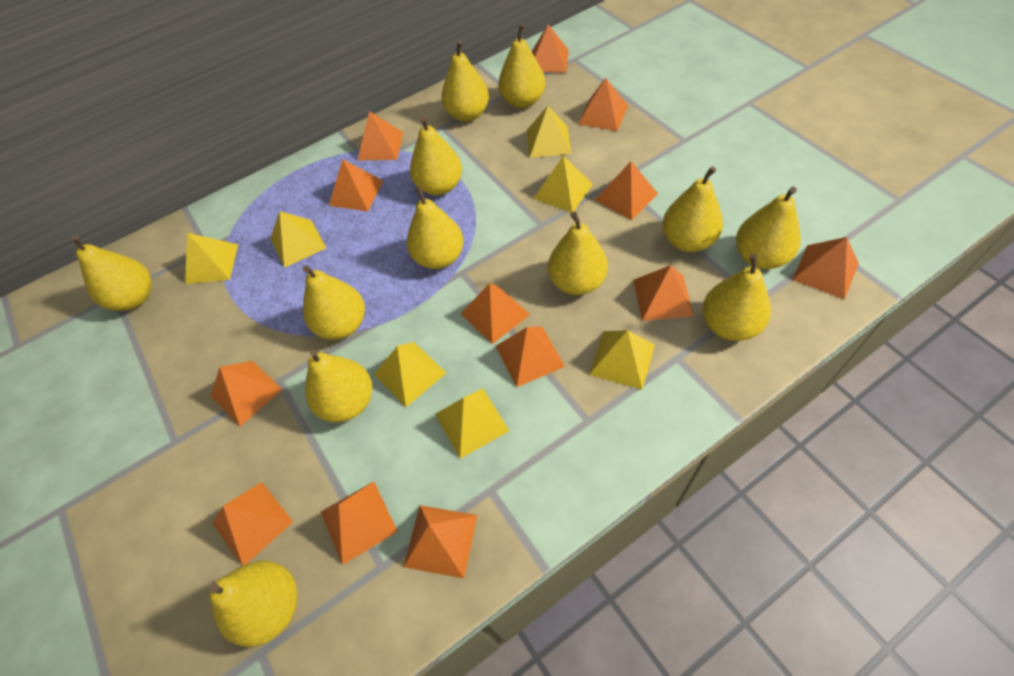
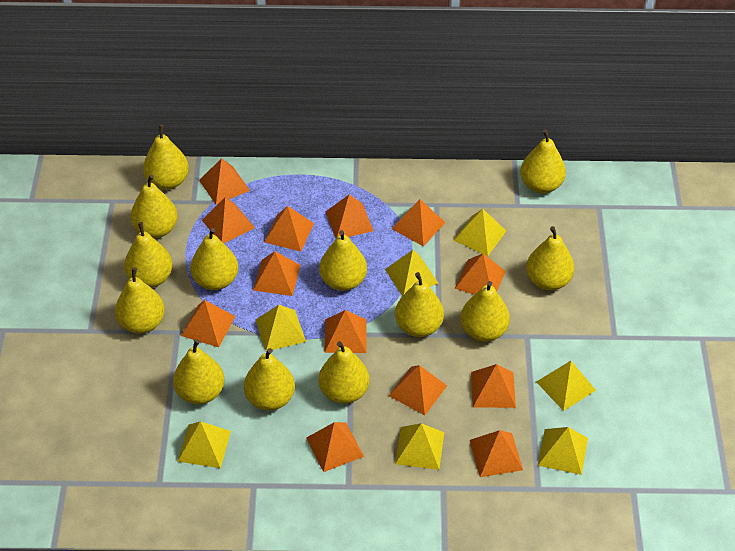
yellow pear: 12 -> 13

